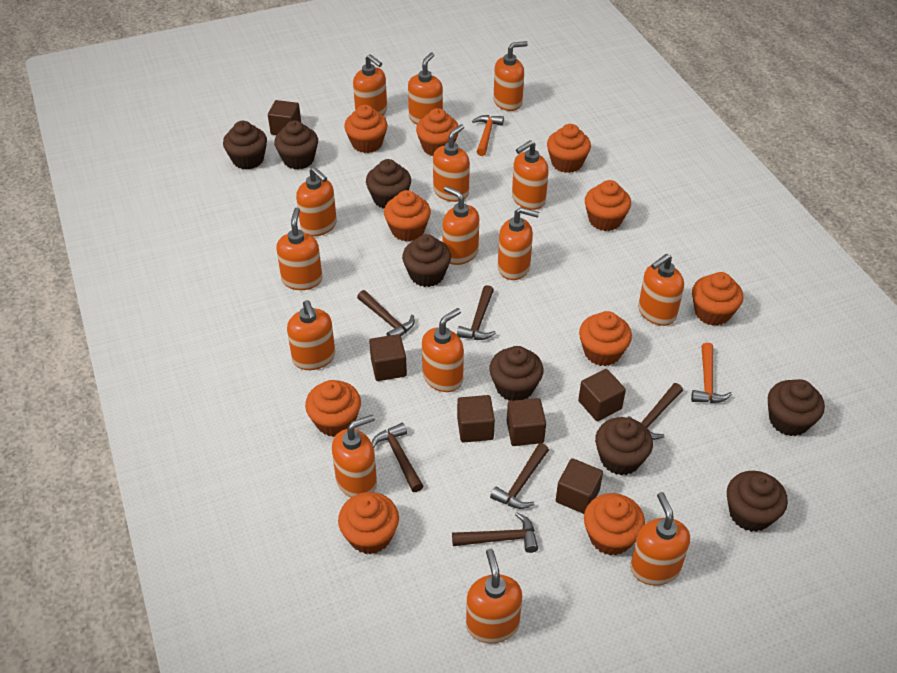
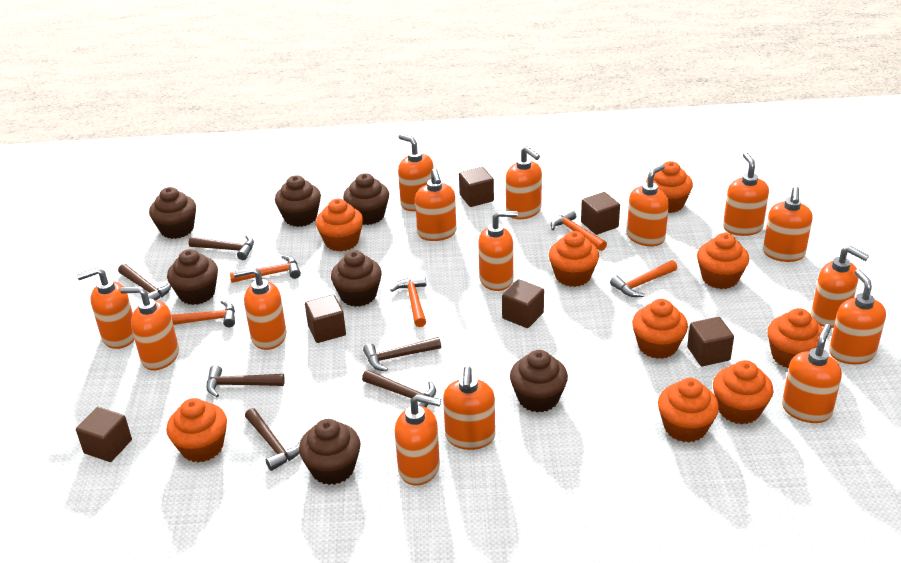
brown cupcake: 8 -> 7
orange cupcake: 10 -> 9
orange hammer: 2 -> 5

